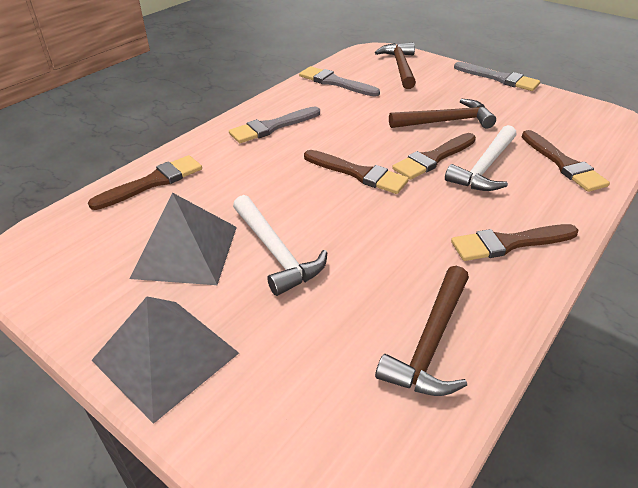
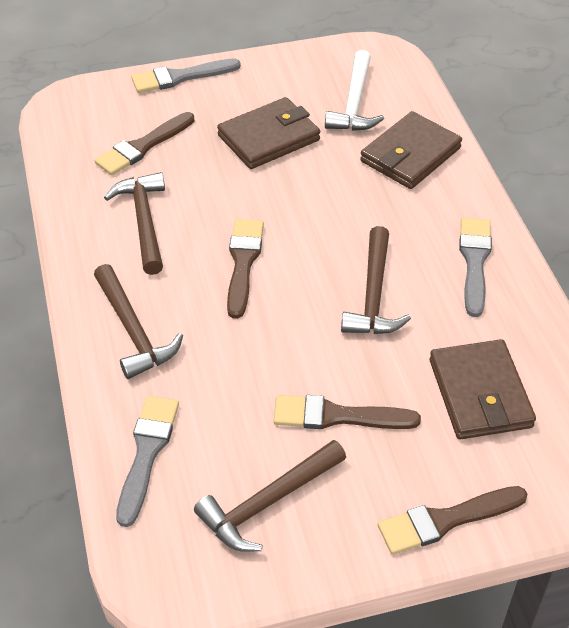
brown brush: 5 -> 4
brown hammer: 3 -> 4
brown wallet: 0 -> 3
grey pyramid: 2 -> 0
white hammer: 2 -> 1

